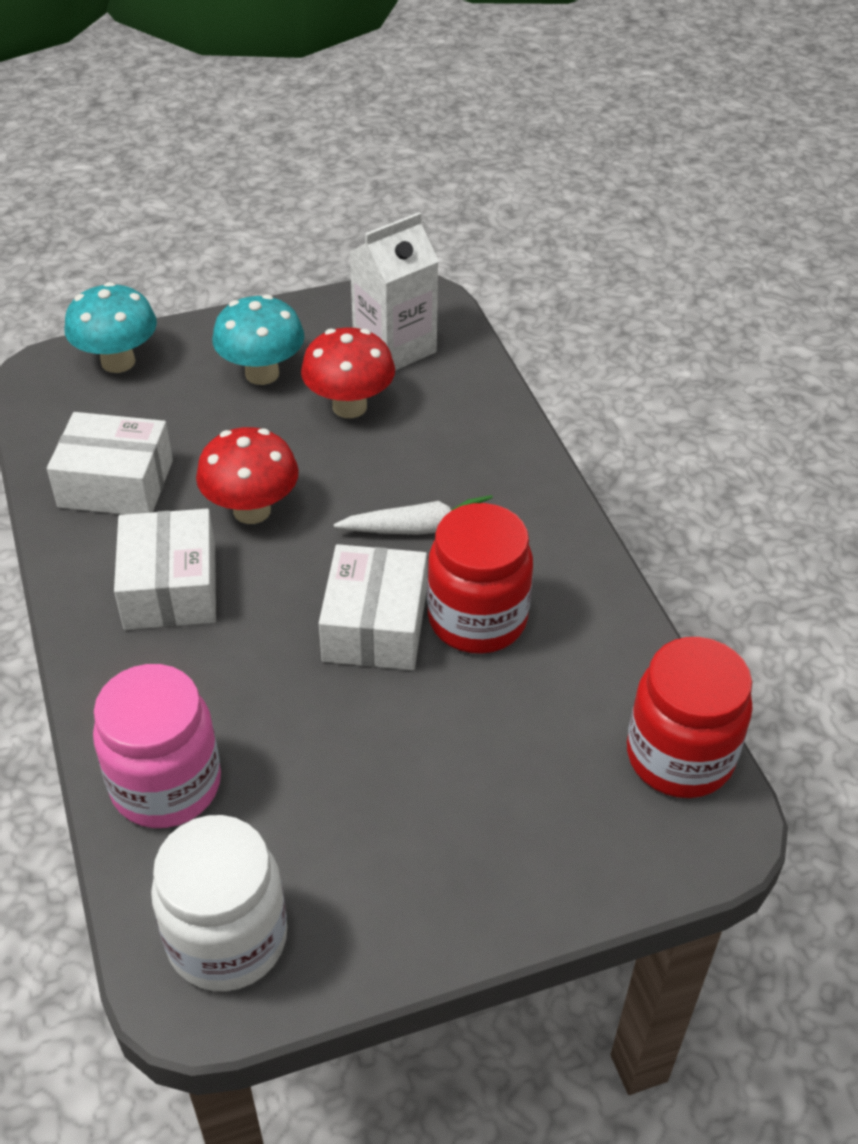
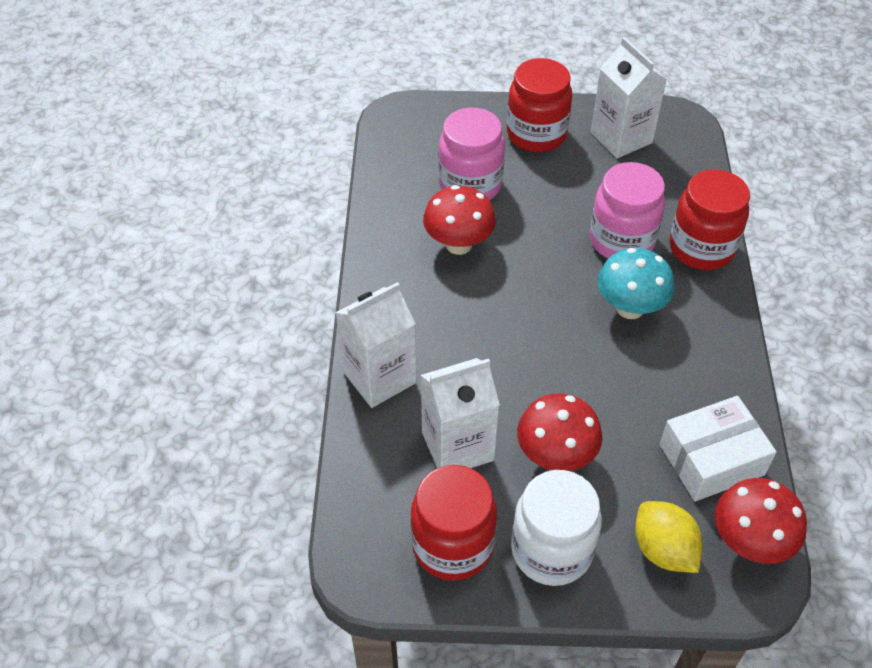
pink jar: 1 -> 2
red jar: 2 -> 3
red mushroom: 2 -> 3
turquoise mushroom: 2 -> 1
white box: 3 -> 1
white carrot: 1 -> 0
white carton: 1 -> 3
yellow lemon: 0 -> 1

